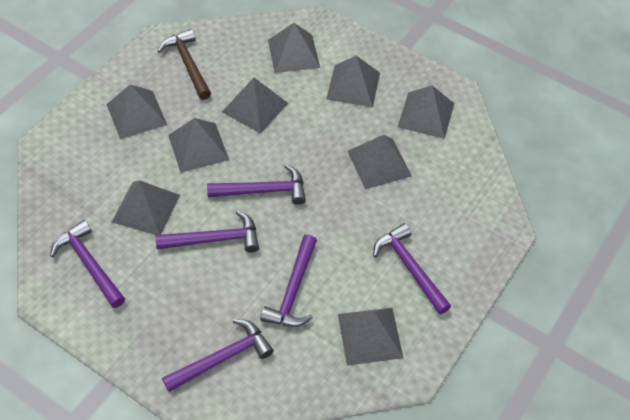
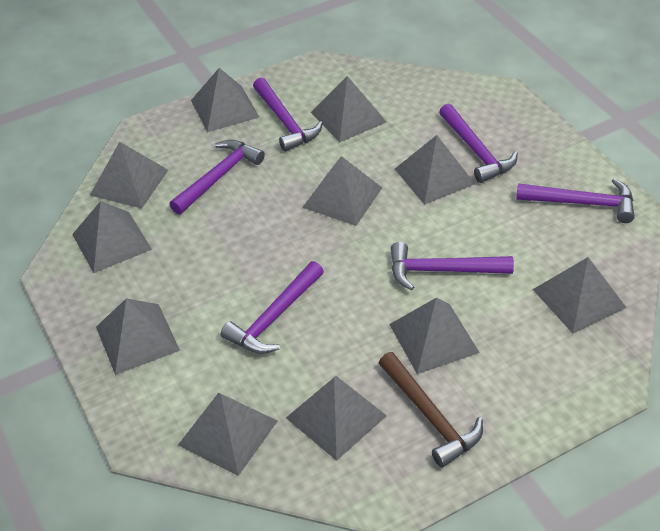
grey pyramid: 9 -> 11

